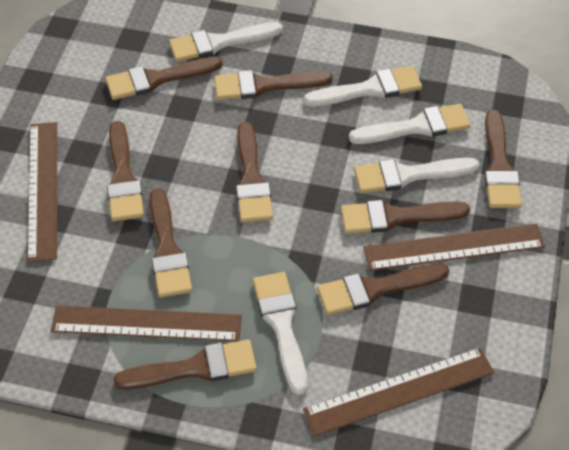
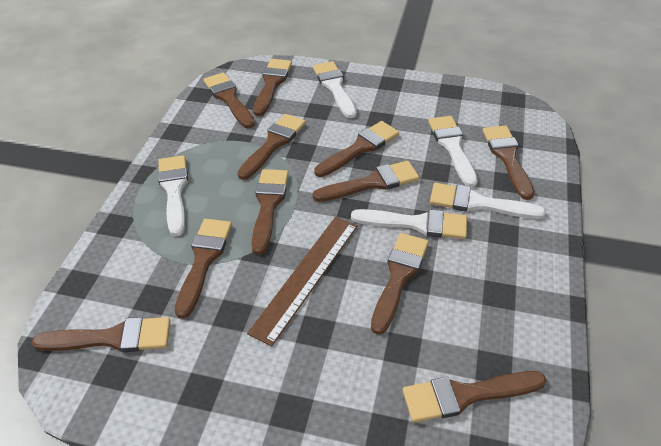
brown brush: 9 -> 11
brown ruler: 4 -> 1

